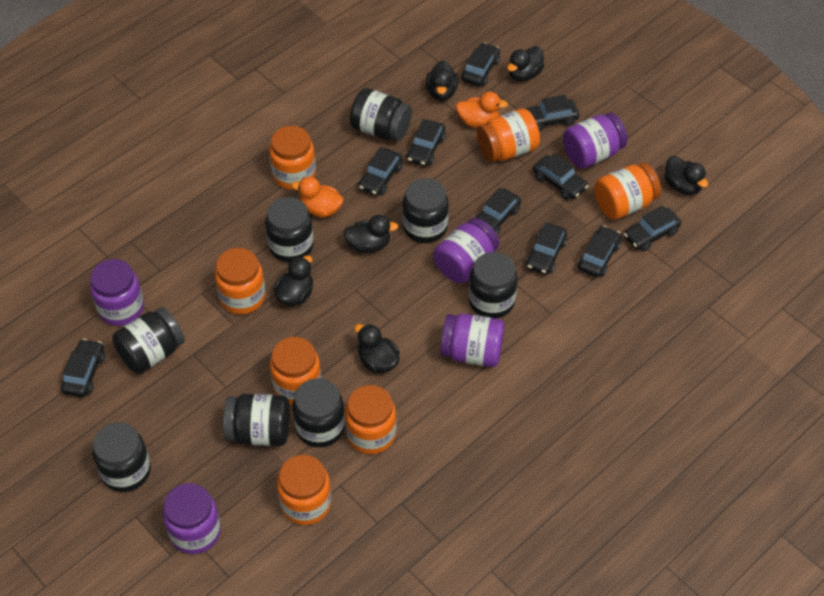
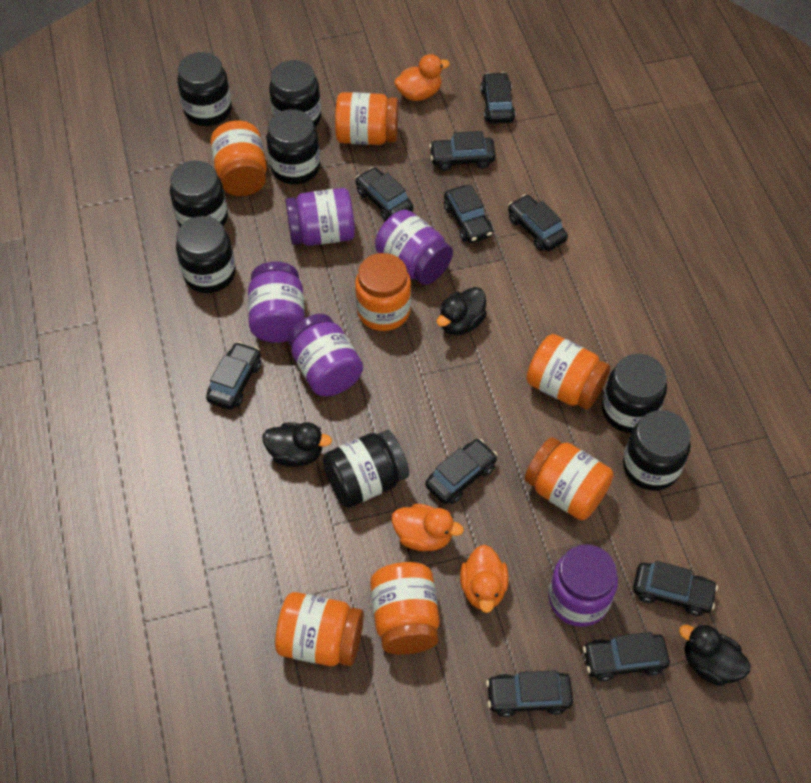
black duck: 6 -> 3
orange duck: 2 -> 3

